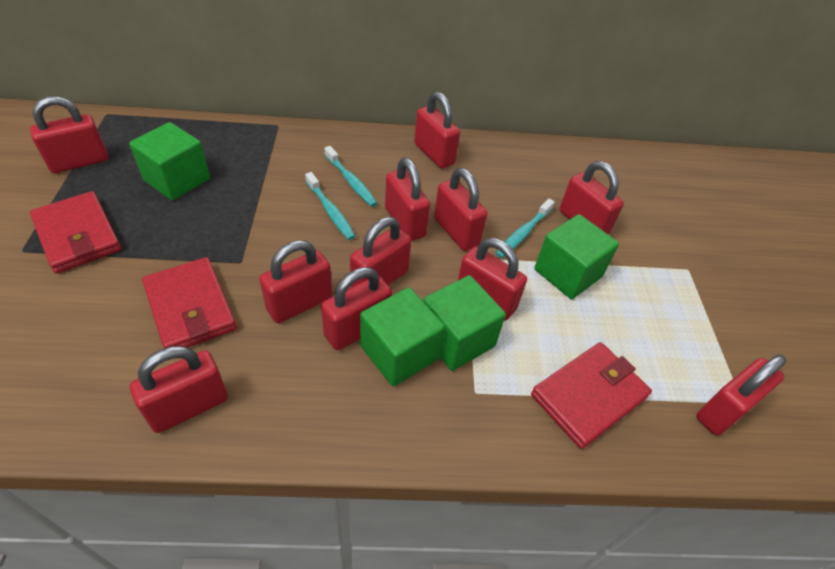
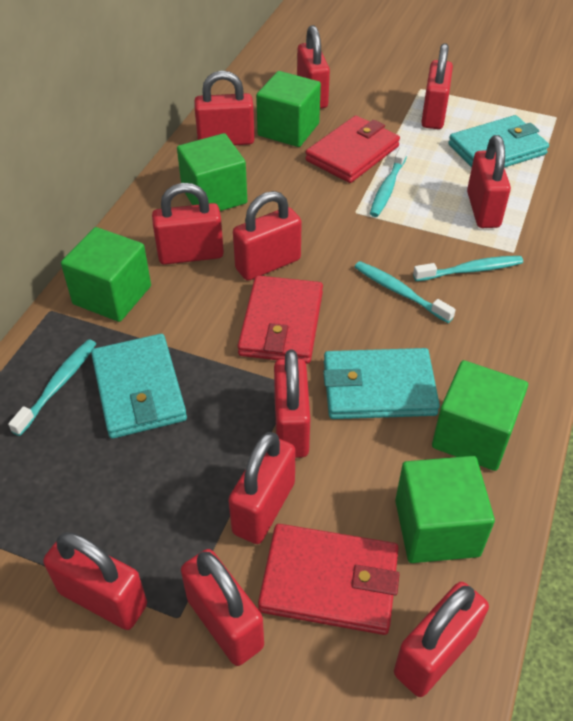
green cube: 4 -> 5
turquoise toothbrush: 3 -> 4
turquoise wallet: 0 -> 3

